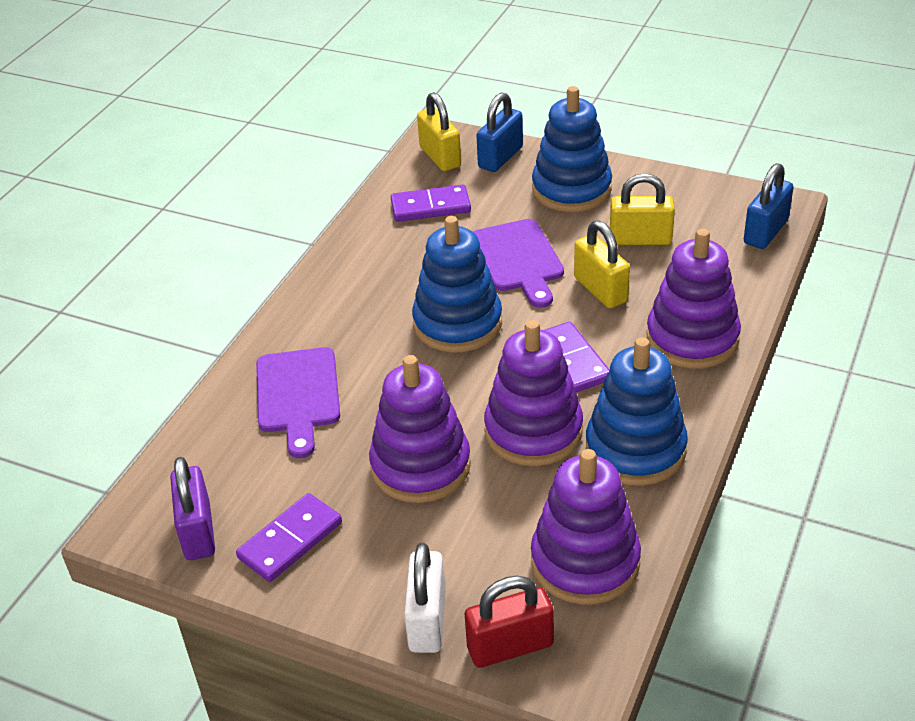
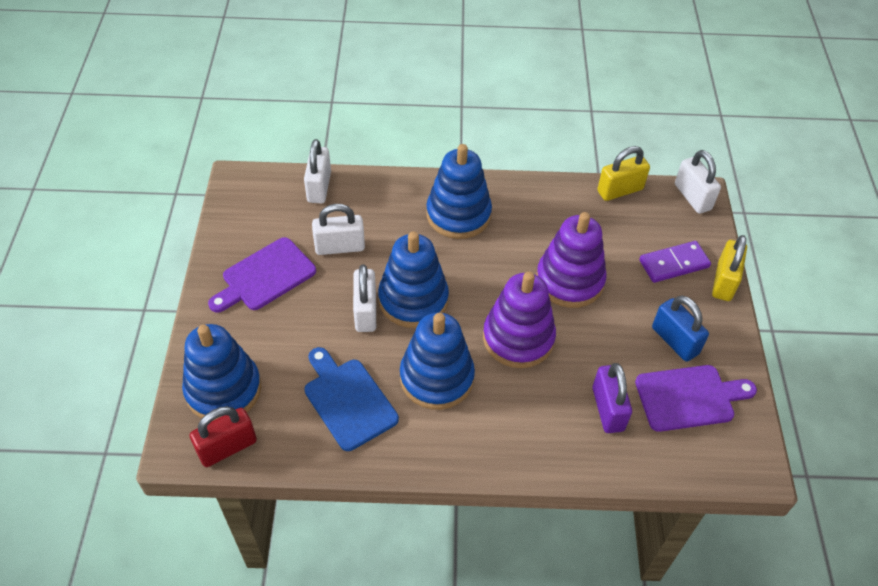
blue cutting board: 0 -> 1
blue padlock: 2 -> 1
blue stacking toy: 3 -> 4
purple domino: 3 -> 1
purple stacking toy: 4 -> 2
white padlock: 1 -> 4
yellow padlock: 3 -> 2

